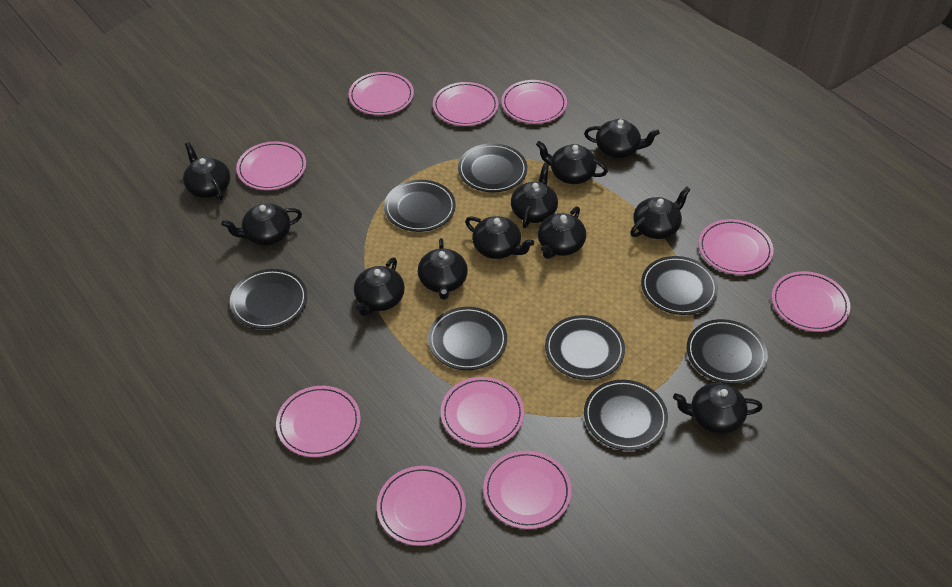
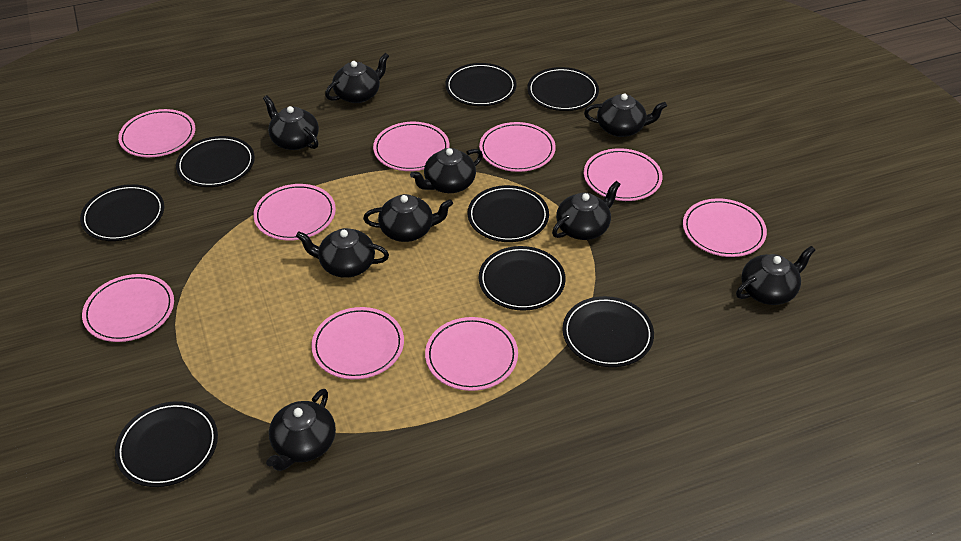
black teapot: 11 -> 9
pink plate: 10 -> 9

